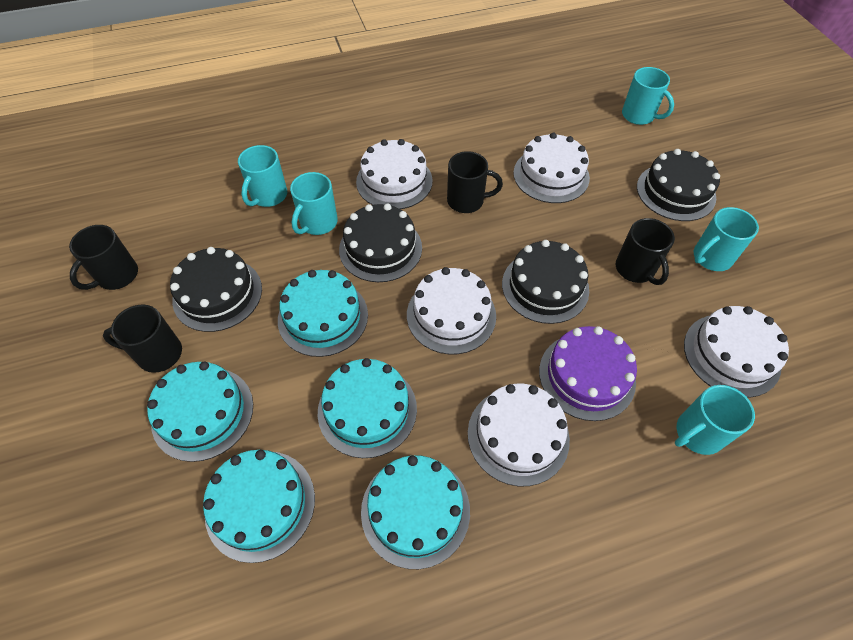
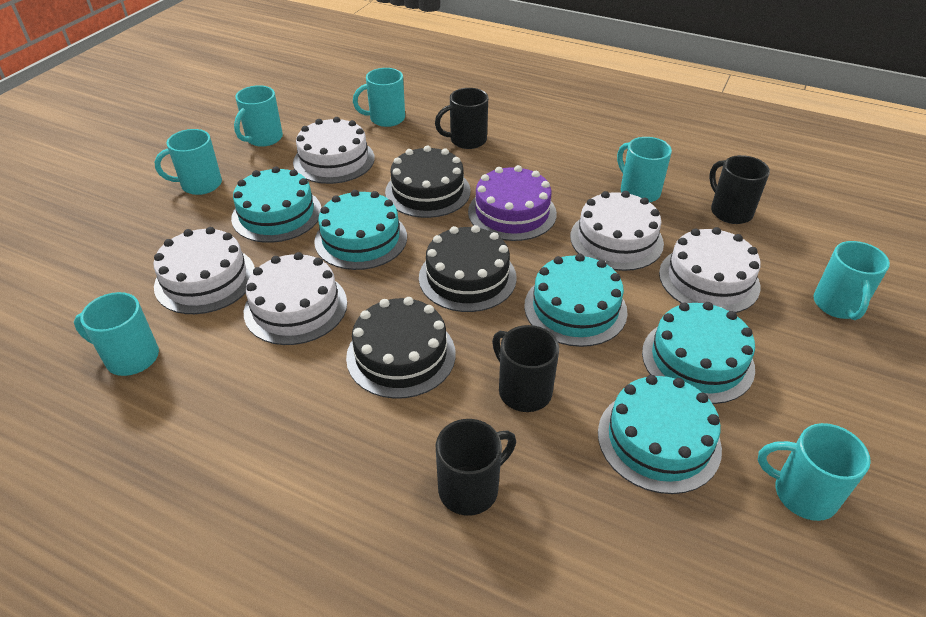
black cake: 4 -> 3
turquoise mug: 5 -> 7

